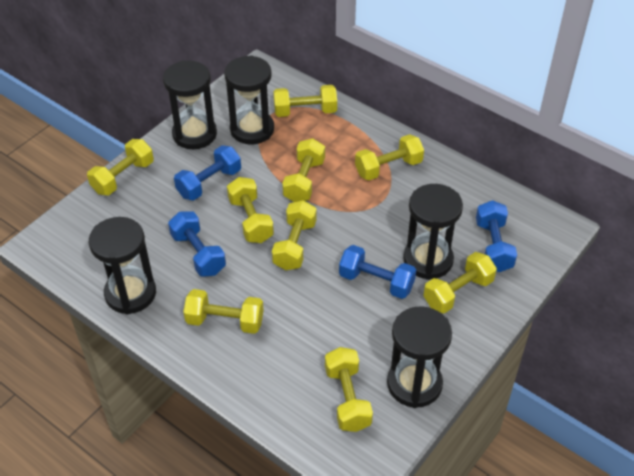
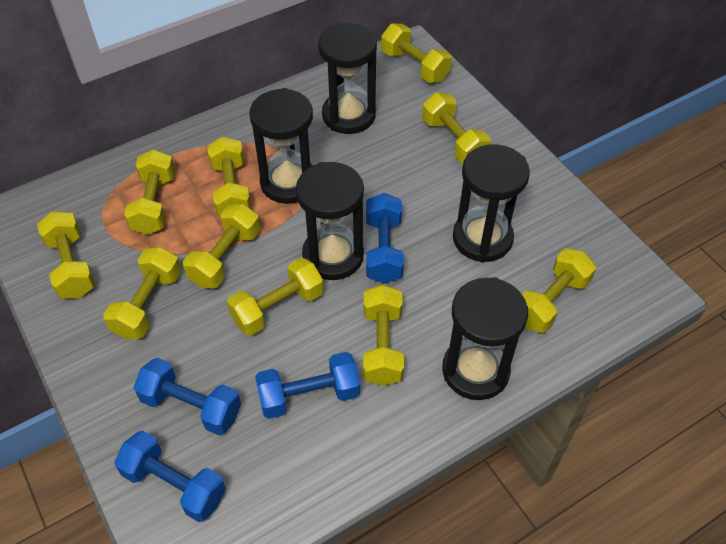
yellow dumbbell: 9 -> 10

